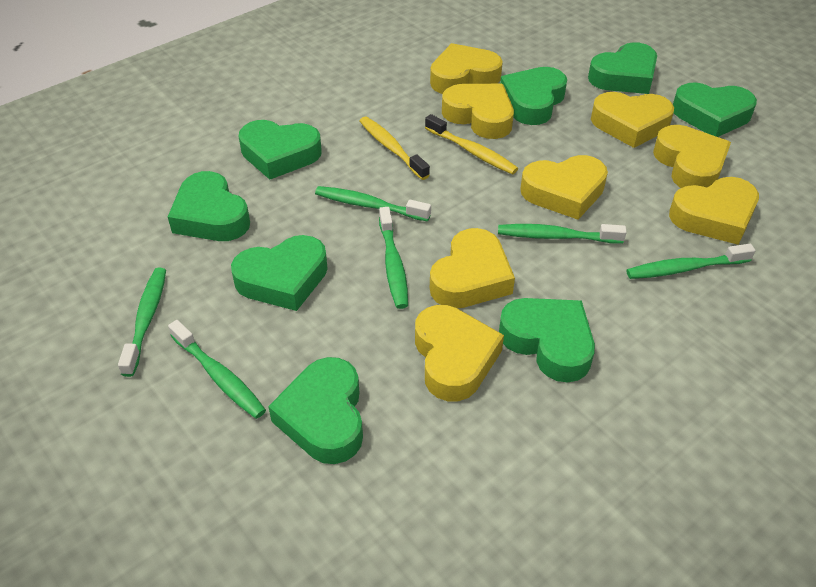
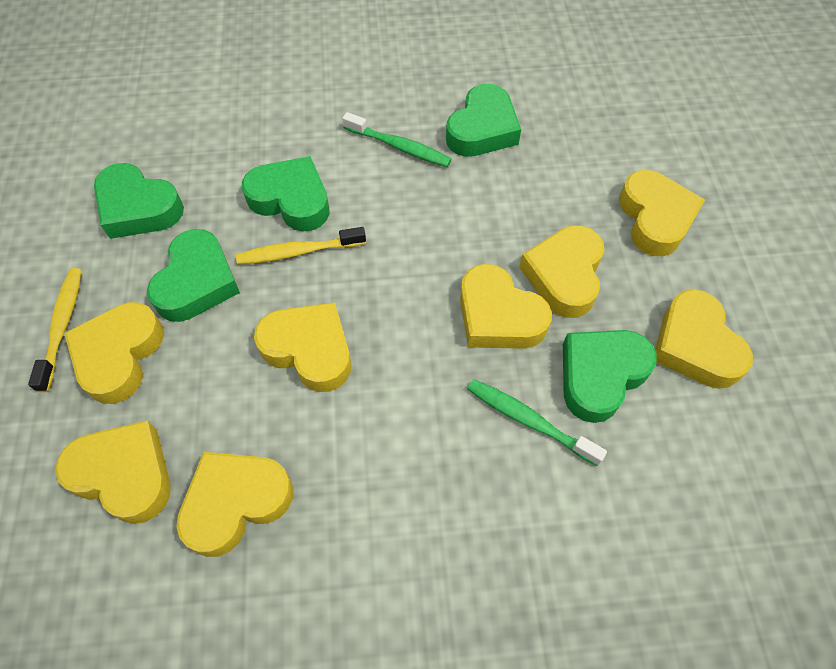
green heart: 8 -> 5
green toothbrush: 6 -> 2

